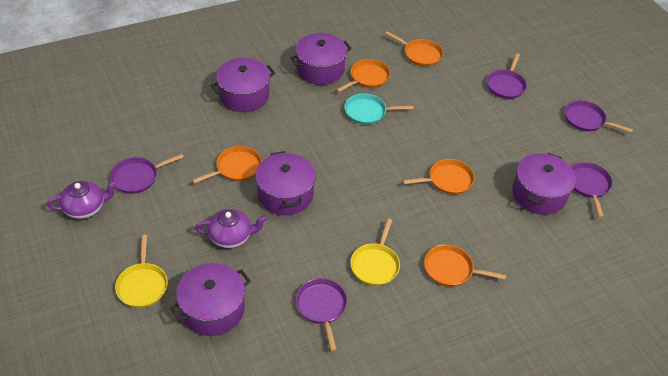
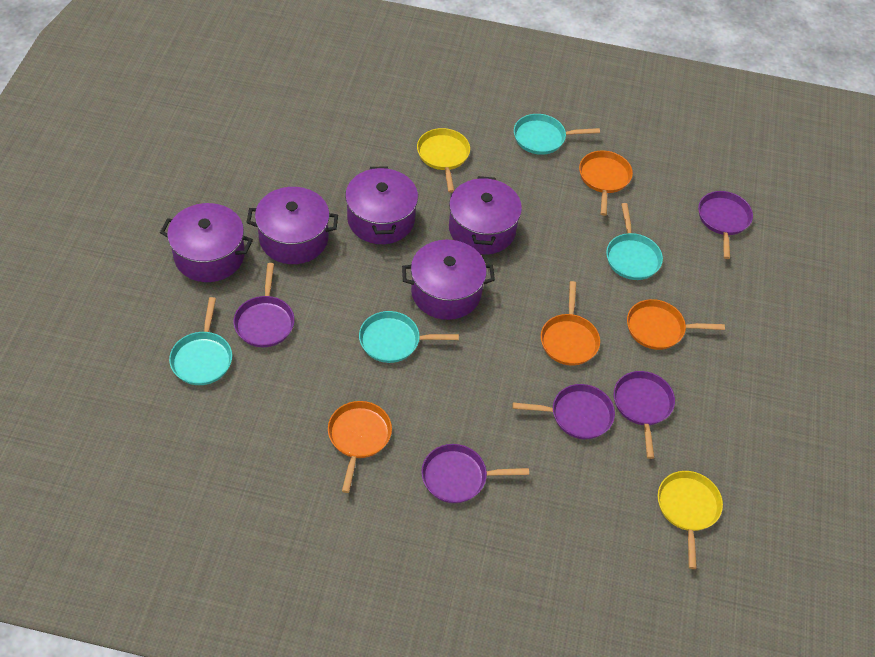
orange pan: 5 -> 4
purple teapot: 2 -> 0
turquoise pan: 1 -> 4

